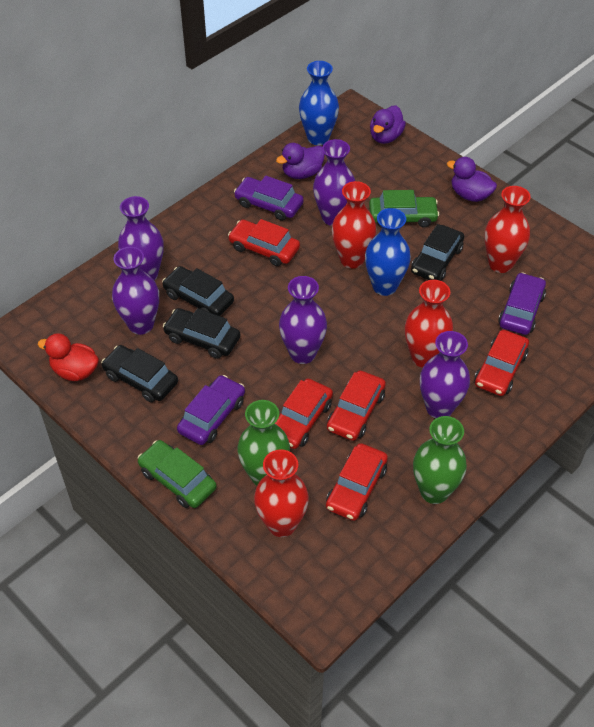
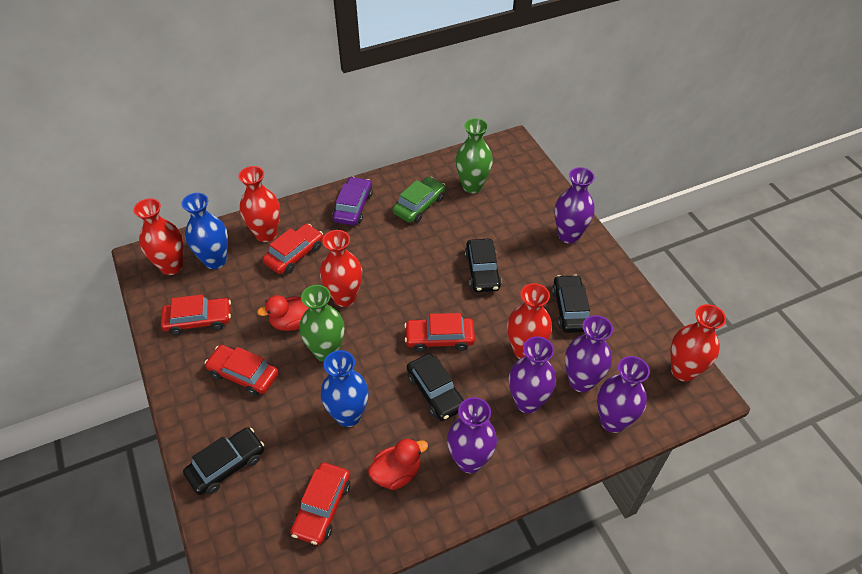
green car: 2 -> 1
purple car: 3 -> 1
purple duck: 3 -> 0
red duck: 1 -> 2
red vase: 4 -> 5

